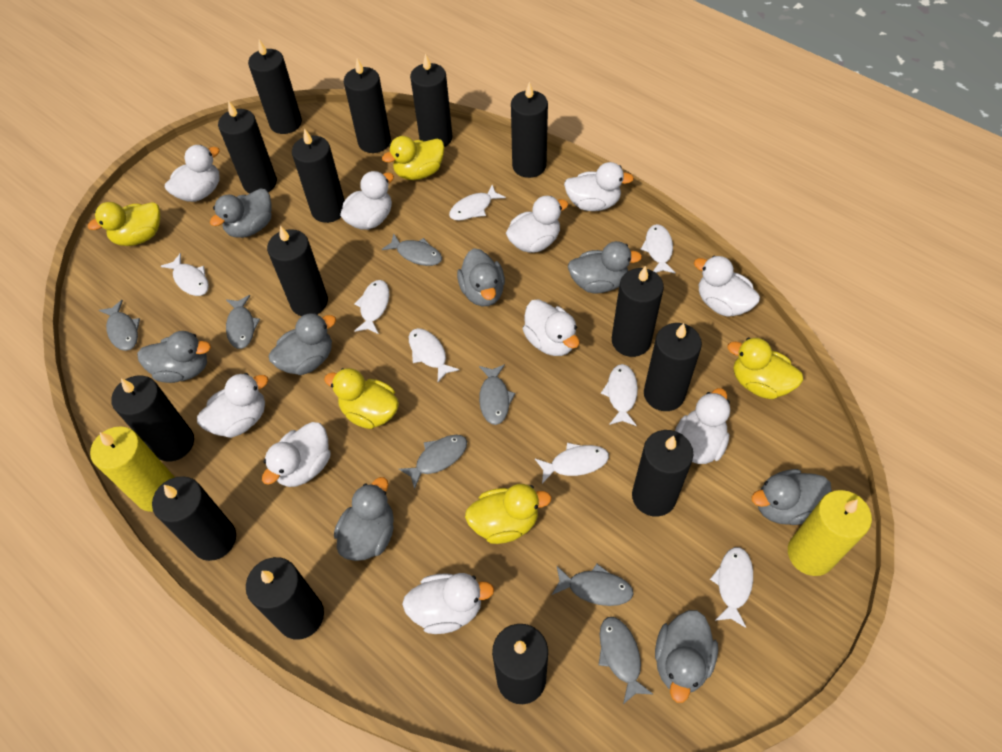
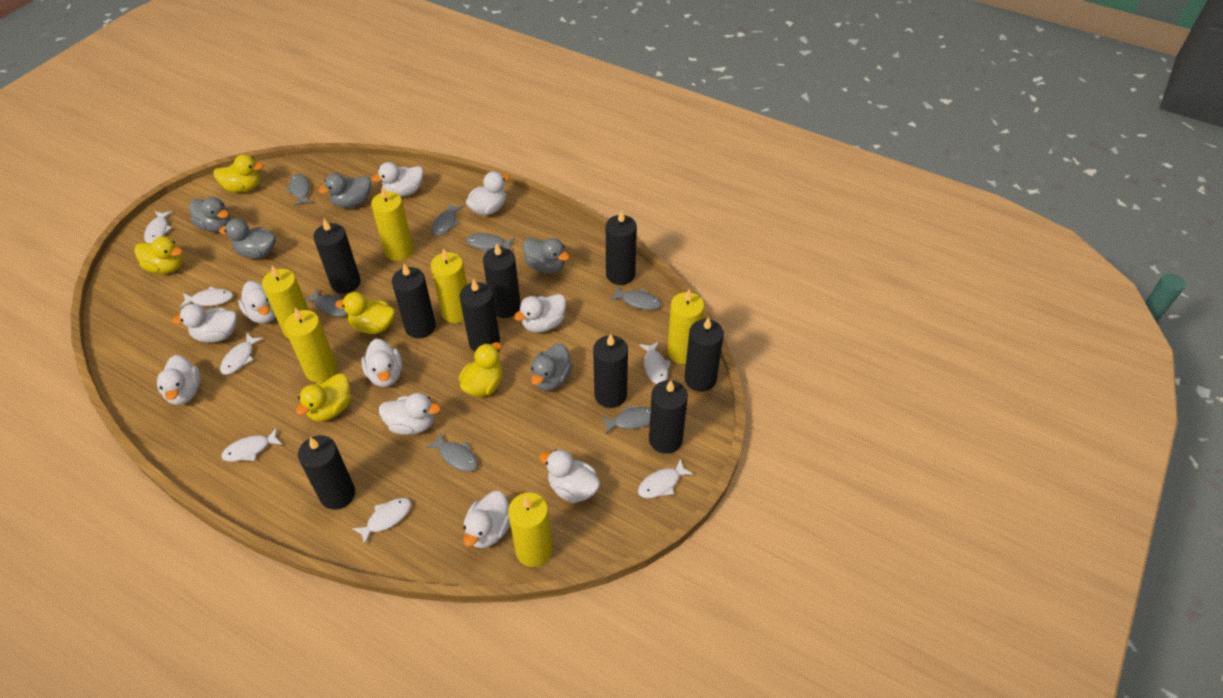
black candle: 14 -> 9
grey duck: 8 -> 5
white fish: 8 -> 7
yellow candle: 2 -> 6

